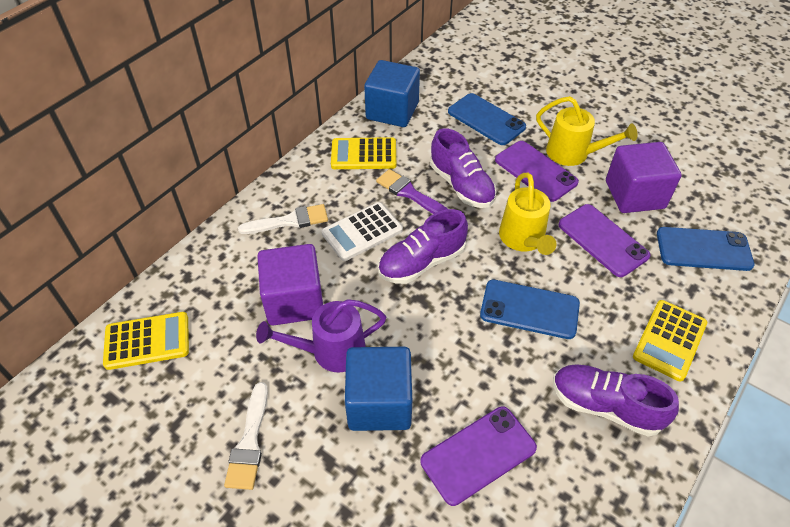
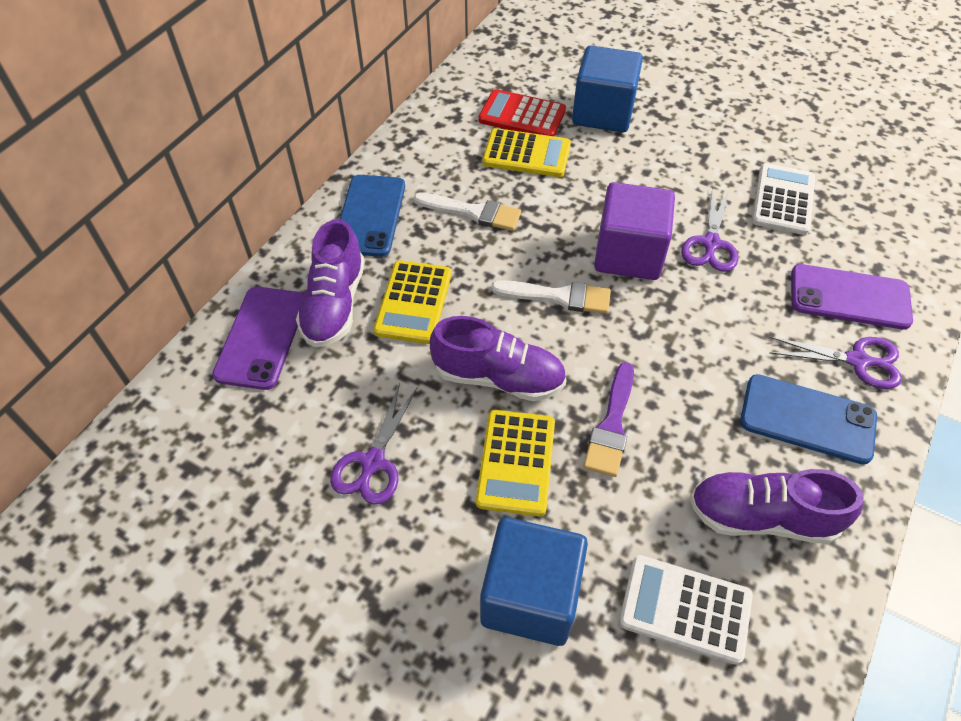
blue phone: 3 -> 2
purple cube: 2 -> 1
purple phone: 3 -> 2
purple scissors: 0 -> 3
purple watering can: 1 -> 0
red calculator: 0 -> 1
white calculator: 1 -> 2
yellow watering can: 2 -> 0

